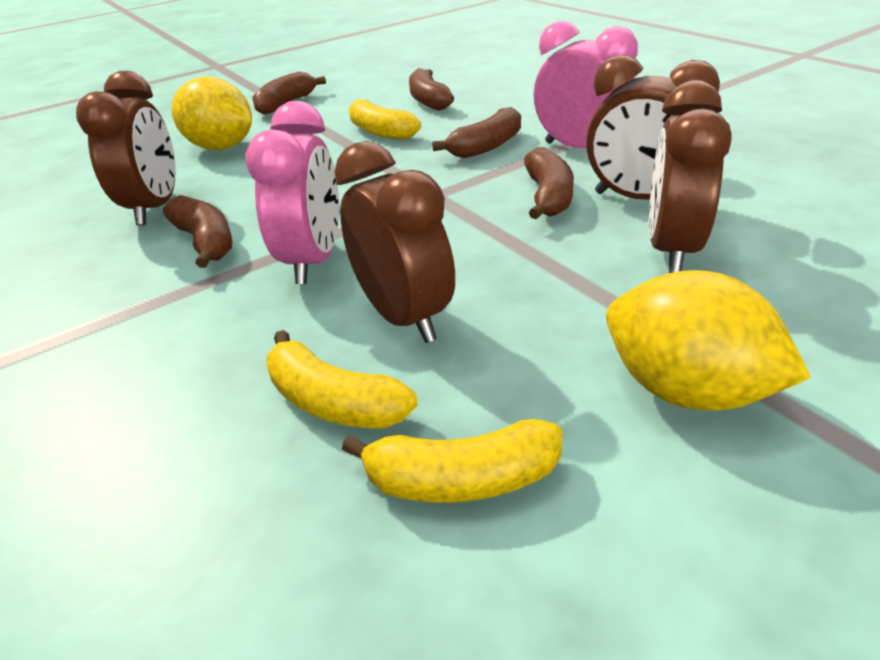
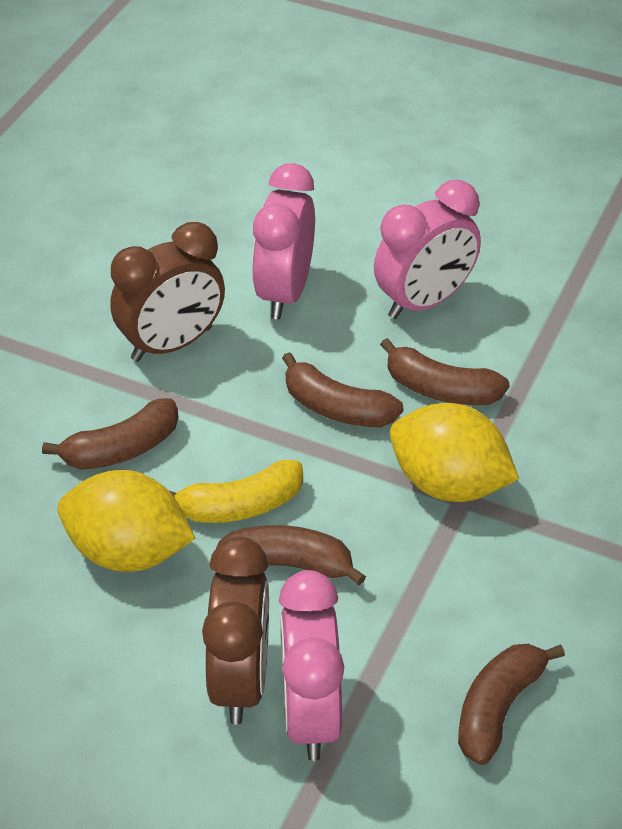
brown clock: 4 -> 2
pink clock: 2 -> 3
yellow banana: 3 -> 1

